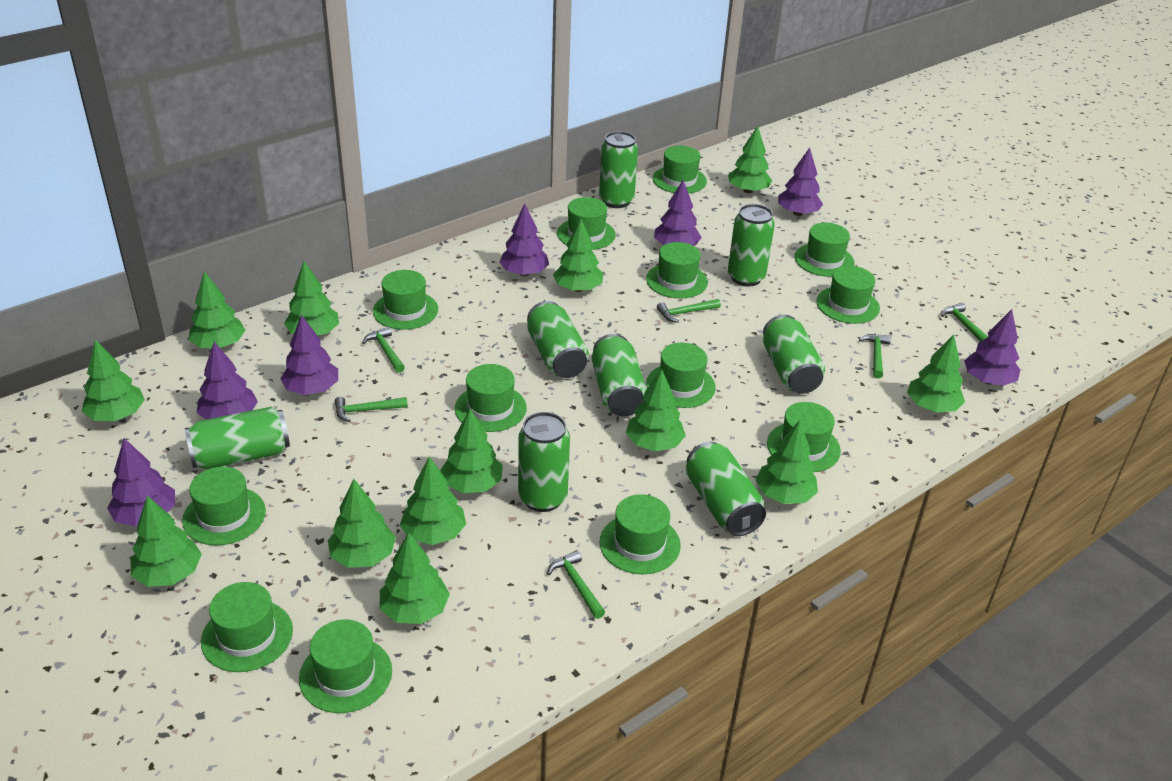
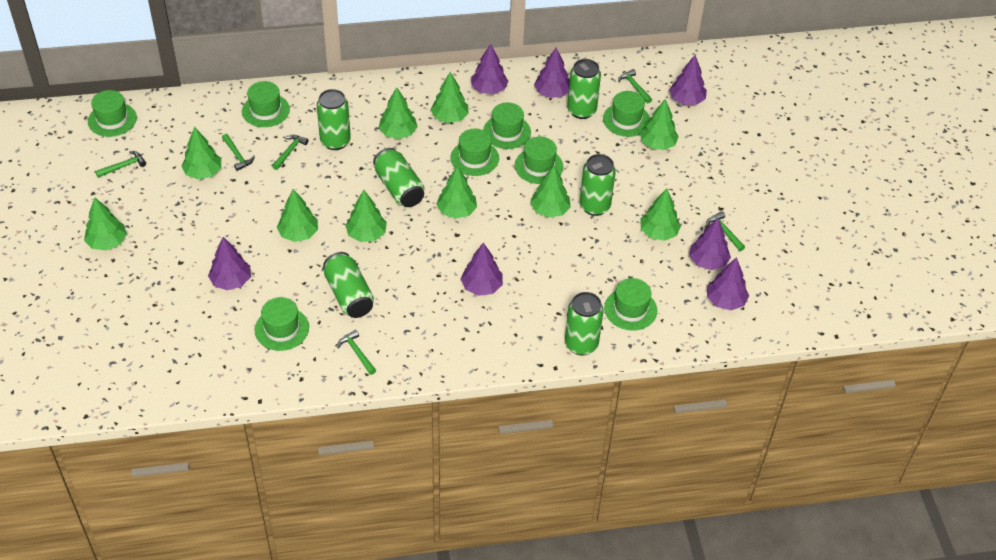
green can: 8 -> 6
green hat: 13 -> 8
green tree: 13 -> 10

